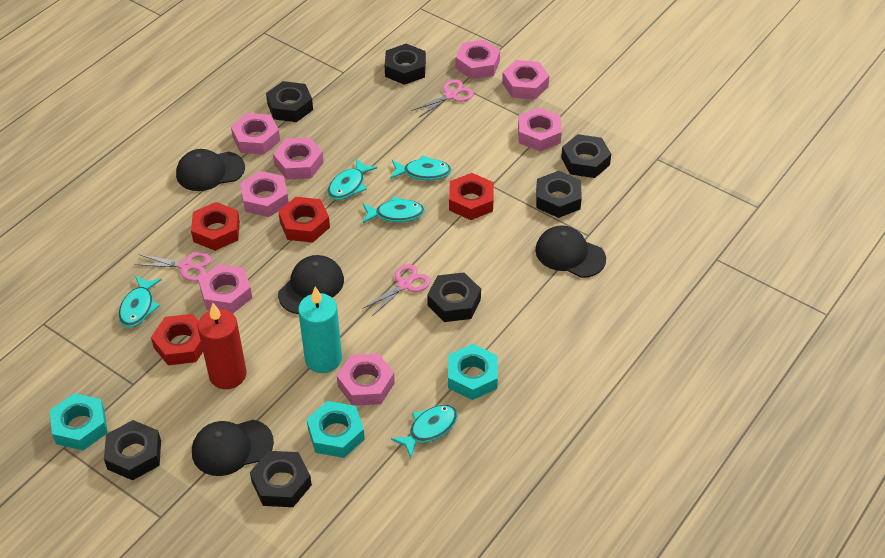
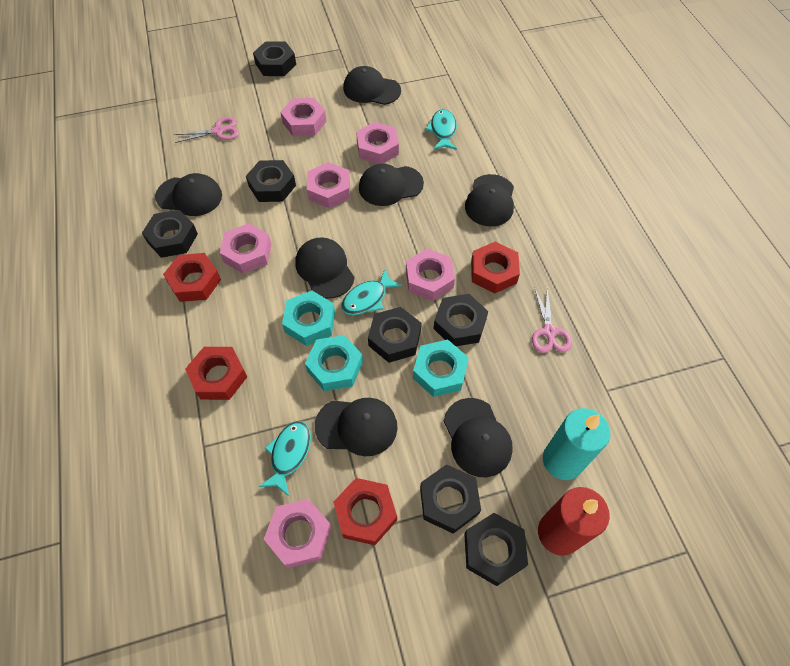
black cap: 4 -> 7
pink nut: 8 -> 6
pink scissors: 3 -> 2
turquoise fish: 5 -> 3

